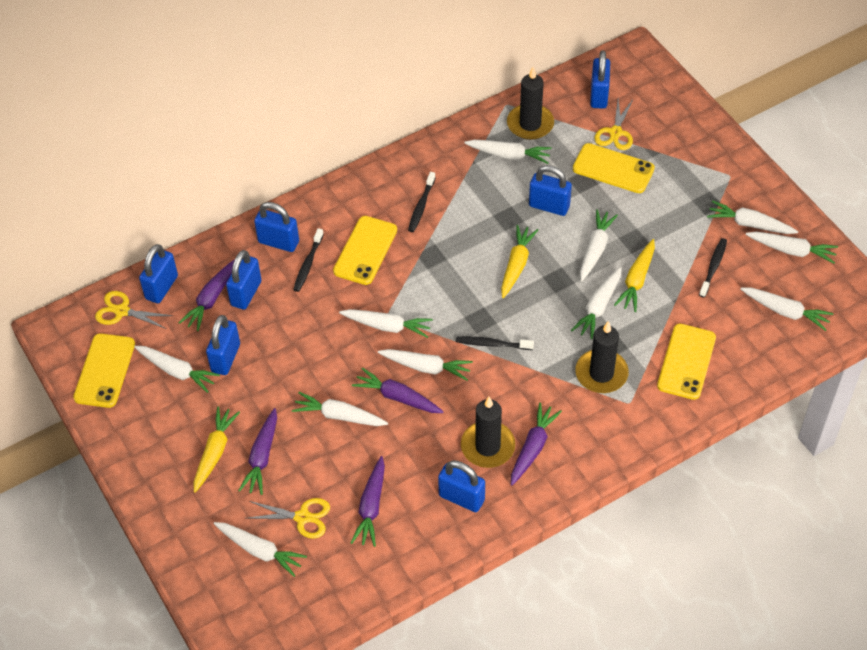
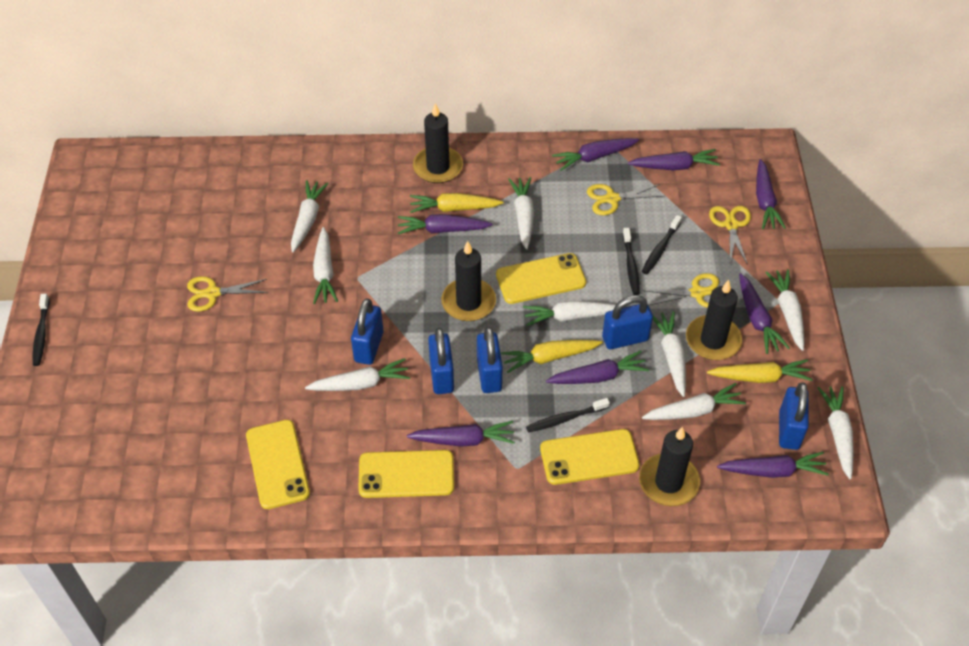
black candle: 3 -> 4
blue padlock: 7 -> 5
purple carrot: 5 -> 8
white carrot: 11 -> 9
yellow scissors: 3 -> 4

